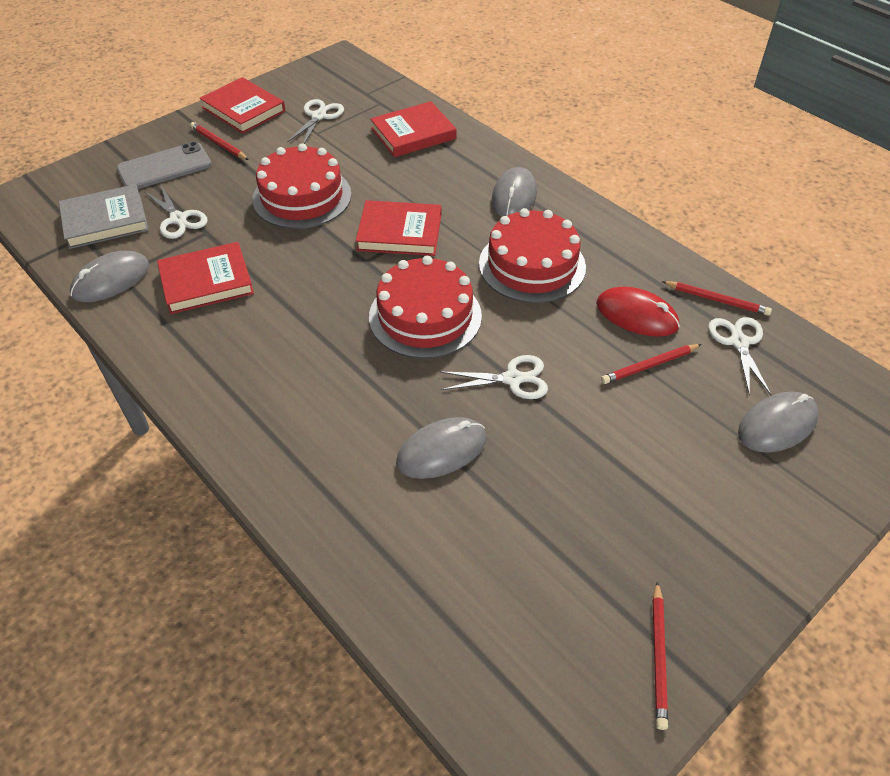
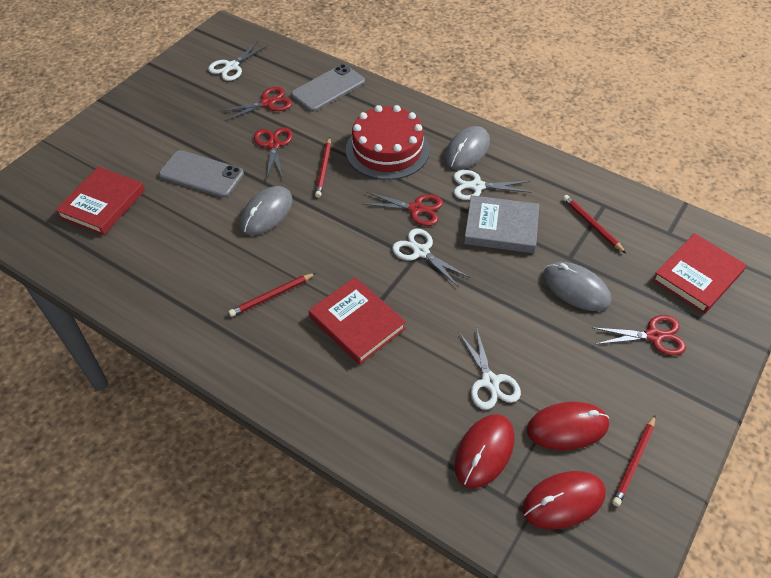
grey mouse: 4 -> 3
grey phone: 1 -> 2
red book: 4 -> 3
red cake: 3 -> 1
red mouse: 1 -> 3
red scissors: 0 -> 4

